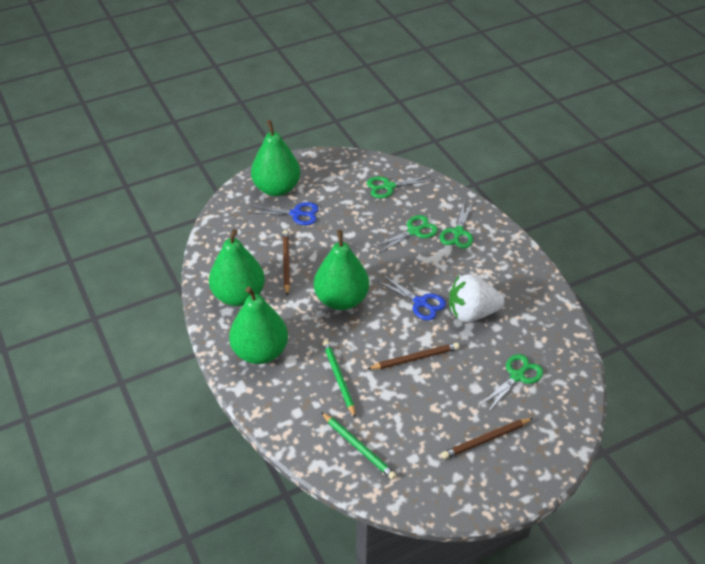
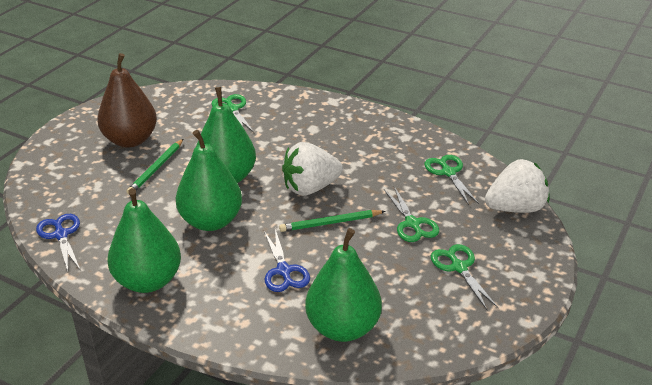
brown pear: 0 -> 1
brown pencil: 3 -> 0
white strawberry: 1 -> 2

